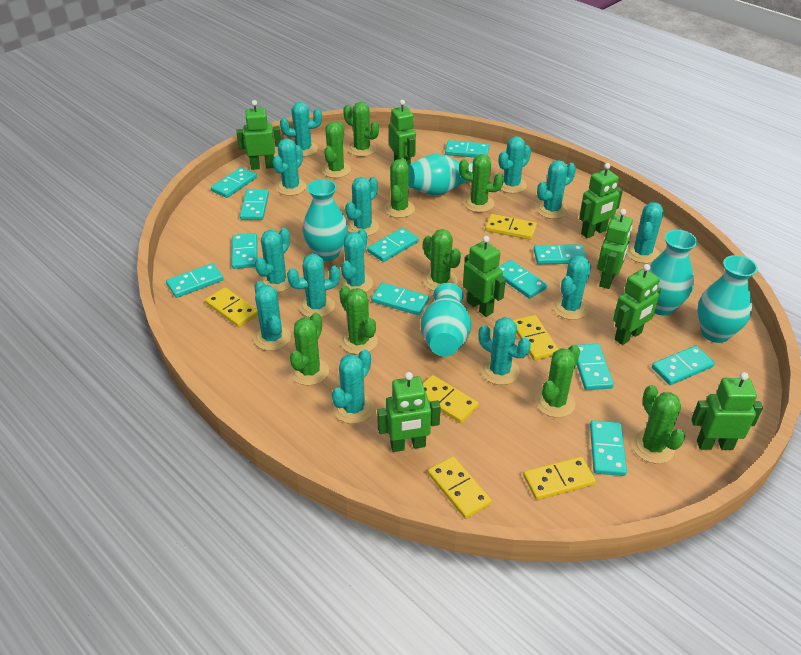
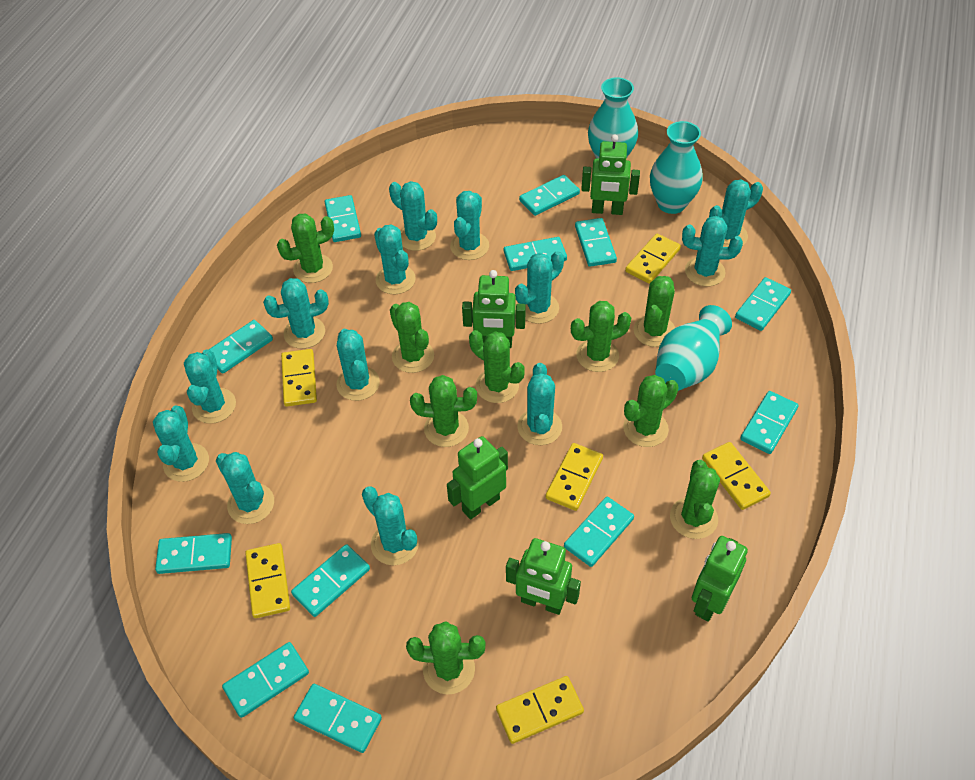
green robot: 8 -> 5
turquoise vase: 5 -> 3

